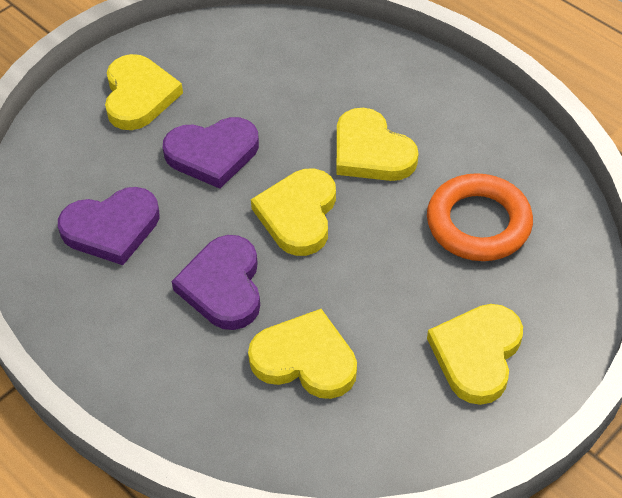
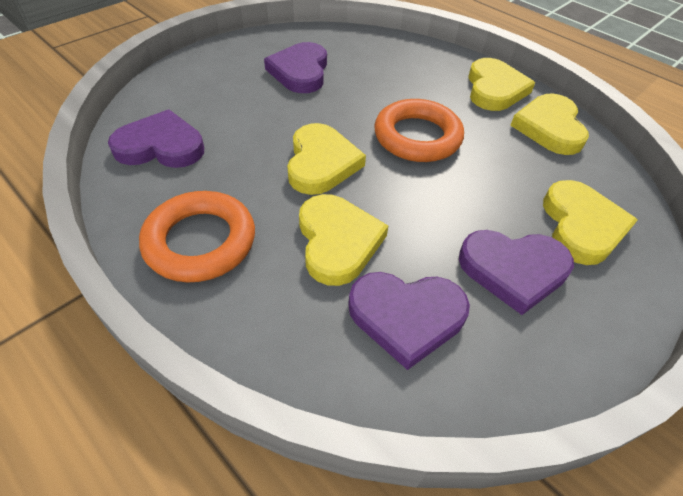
orange ring: 1 -> 2
purple heart: 3 -> 4

